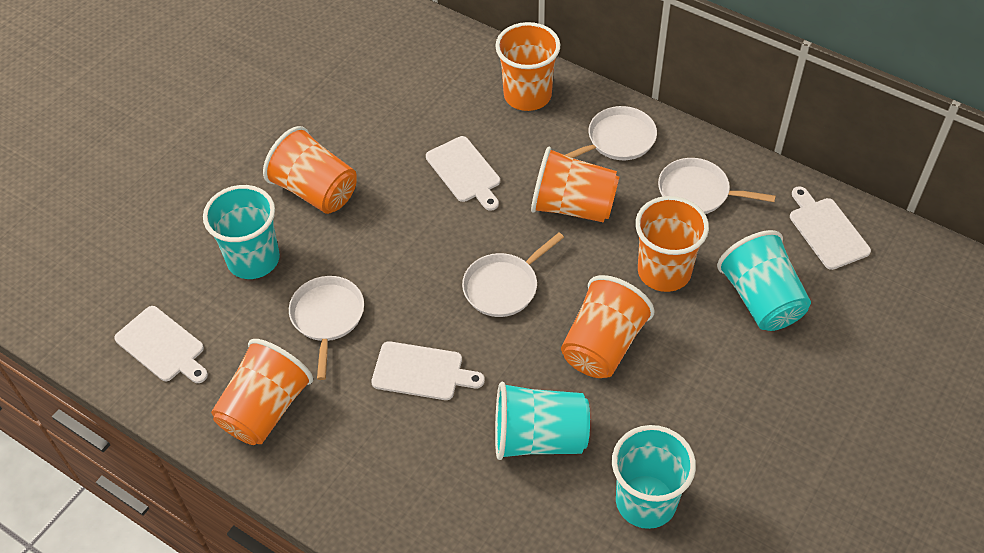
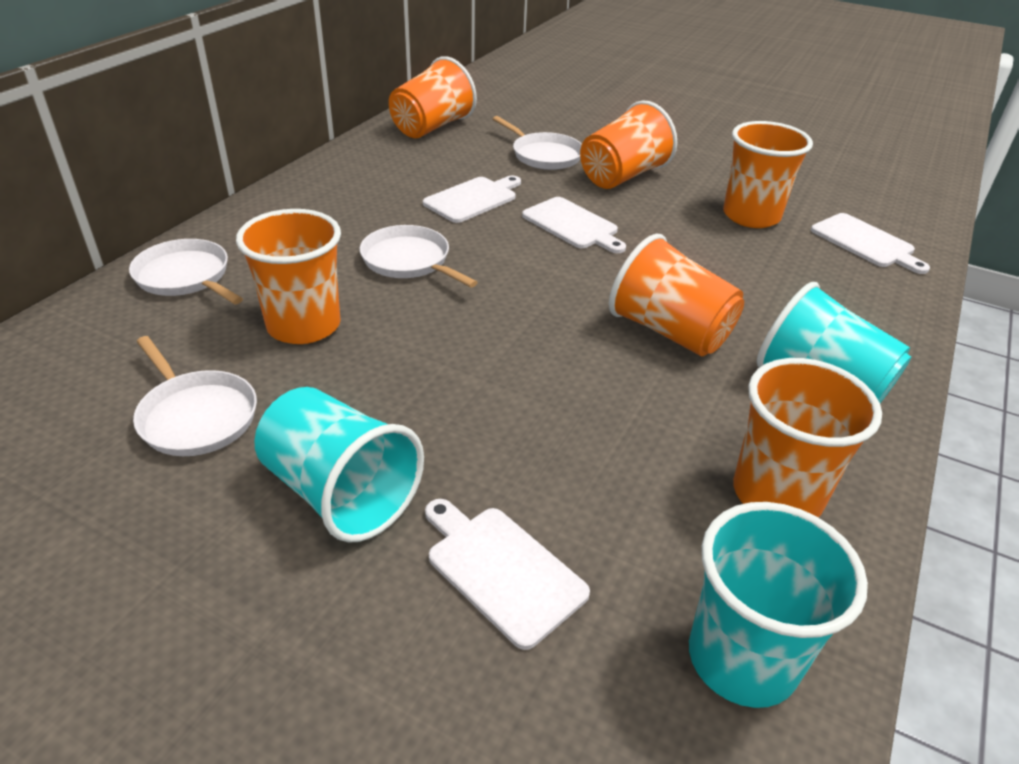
turquoise cup: 4 -> 3

